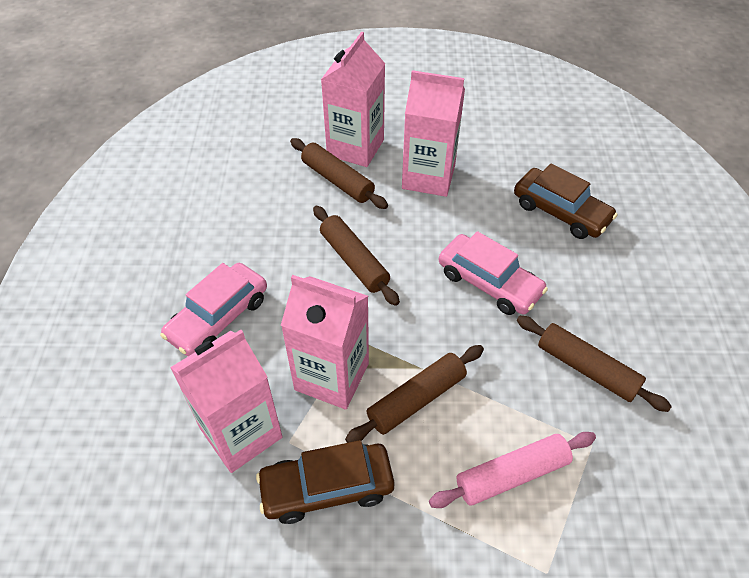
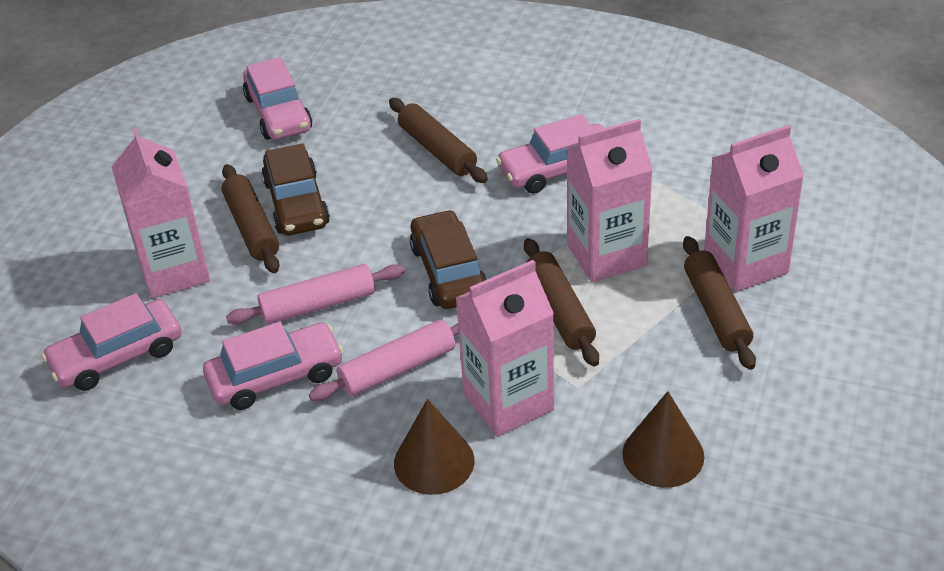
brown cone: 0 -> 2
pink car: 2 -> 4
pink rolling pin: 1 -> 2

